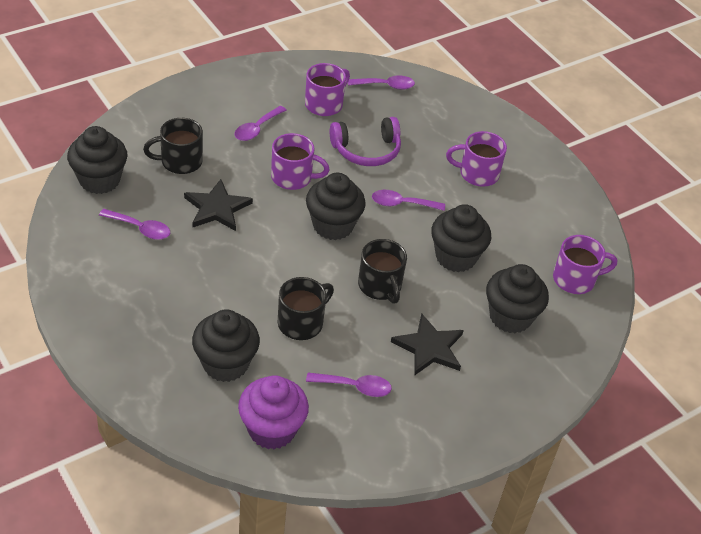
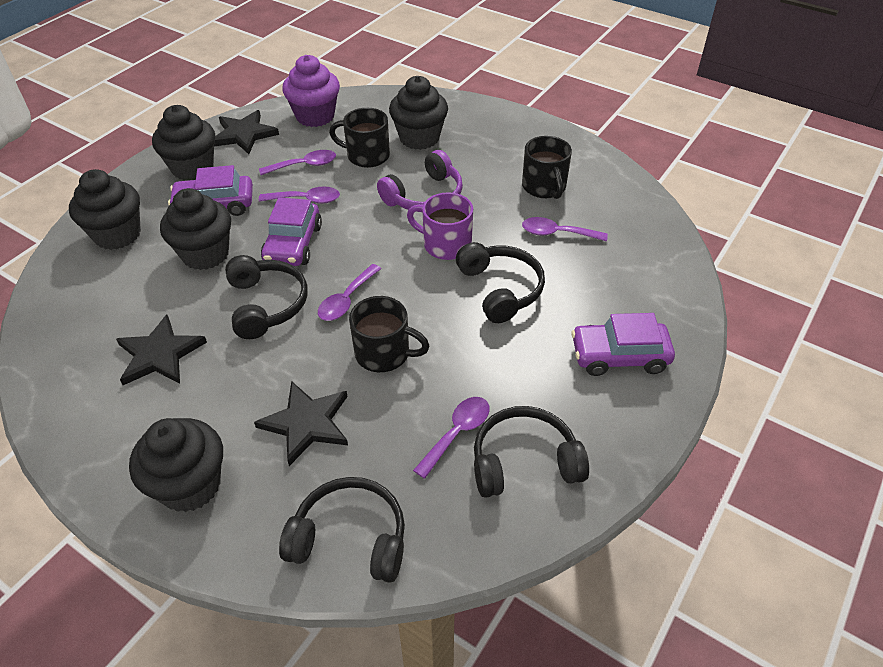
black headphones: 0 -> 4
black star: 2 -> 3
purple car: 0 -> 3
purple mug: 4 -> 1

